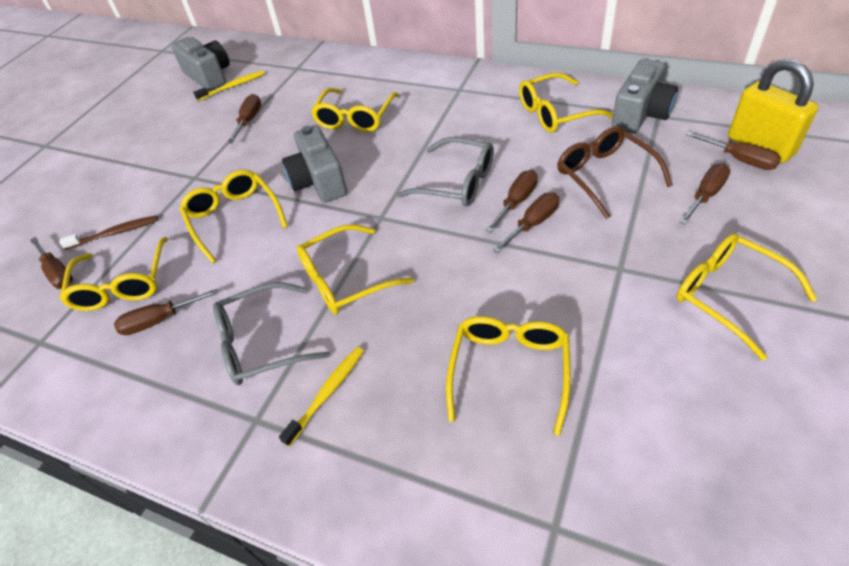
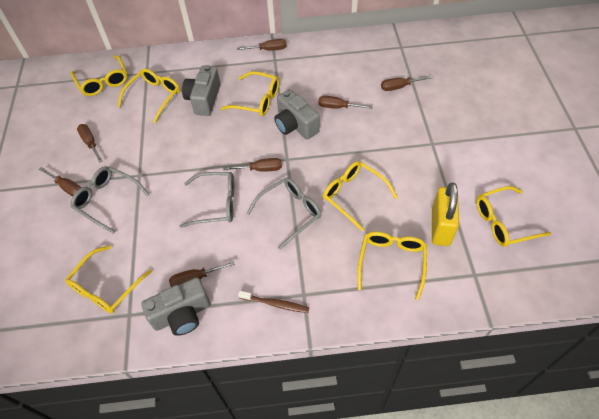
brown glasses: 1 -> 0
grey glasses: 2 -> 3
yellow toothbrush: 2 -> 0

